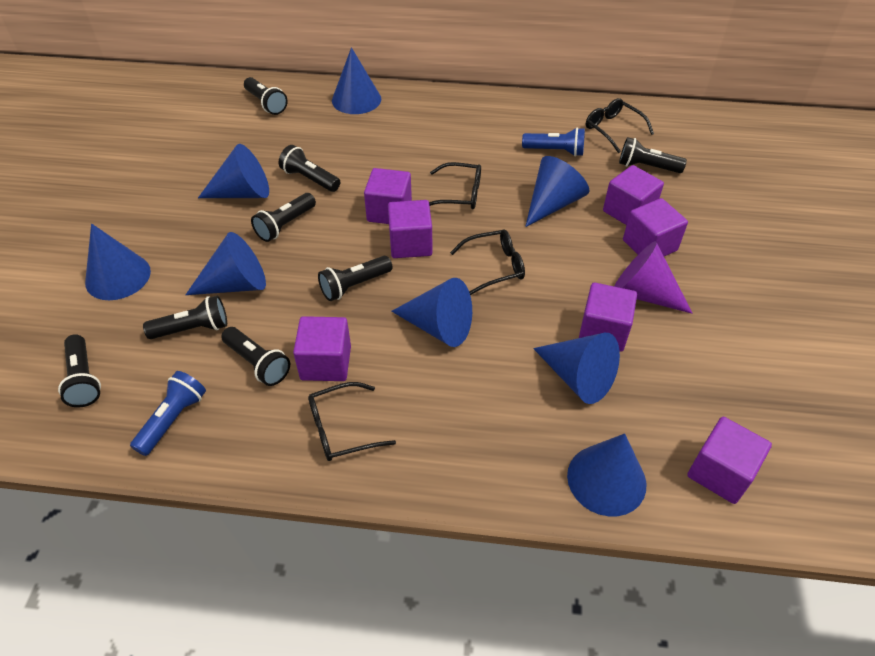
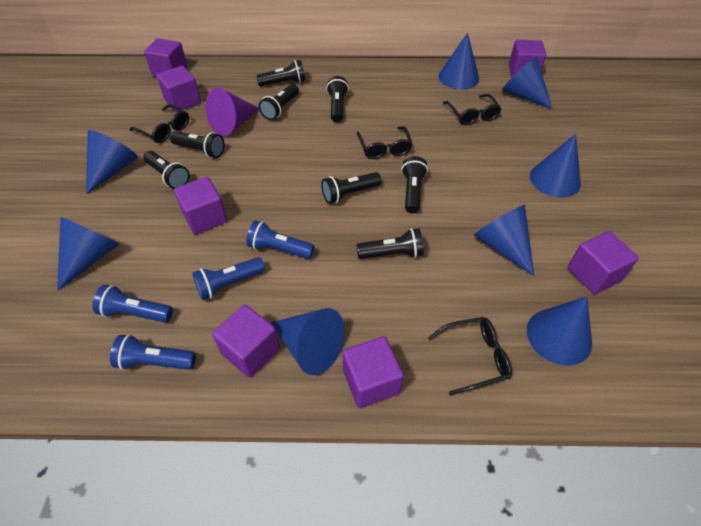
blue flashlight: 2 -> 4

